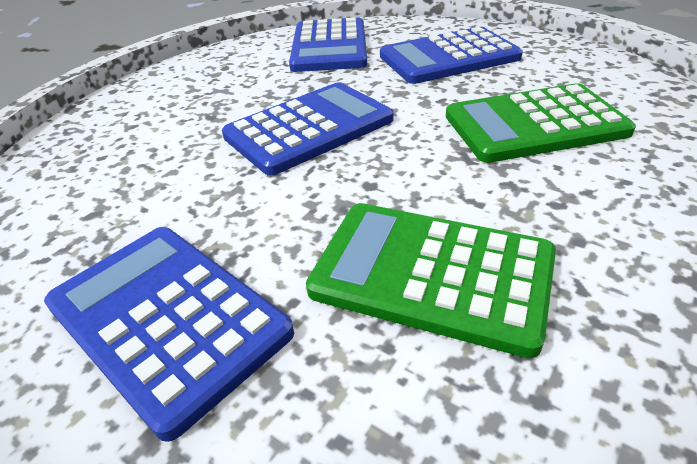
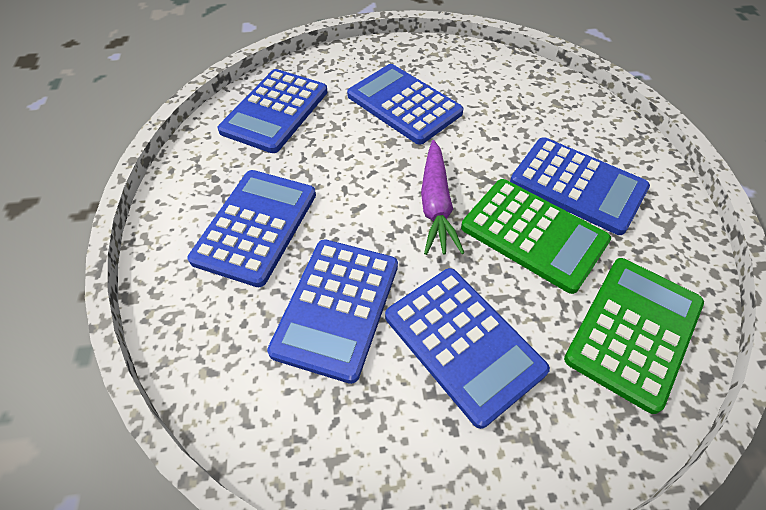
blue calculator: 4 -> 6
purple carrot: 0 -> 1

